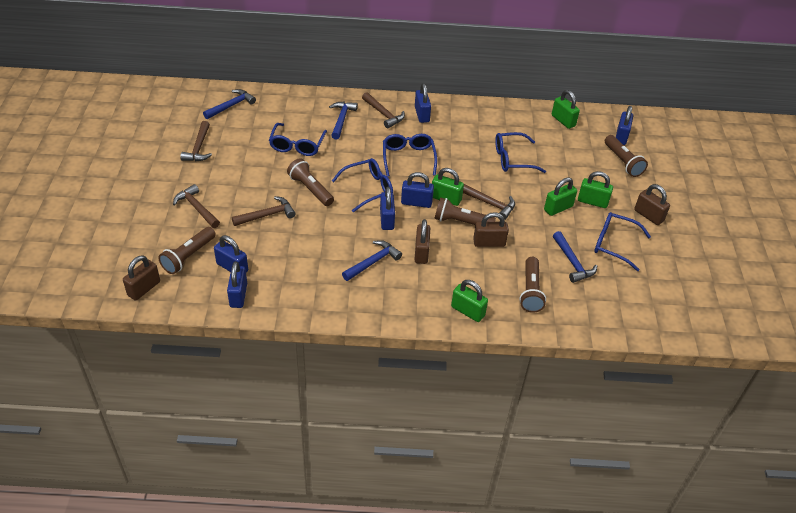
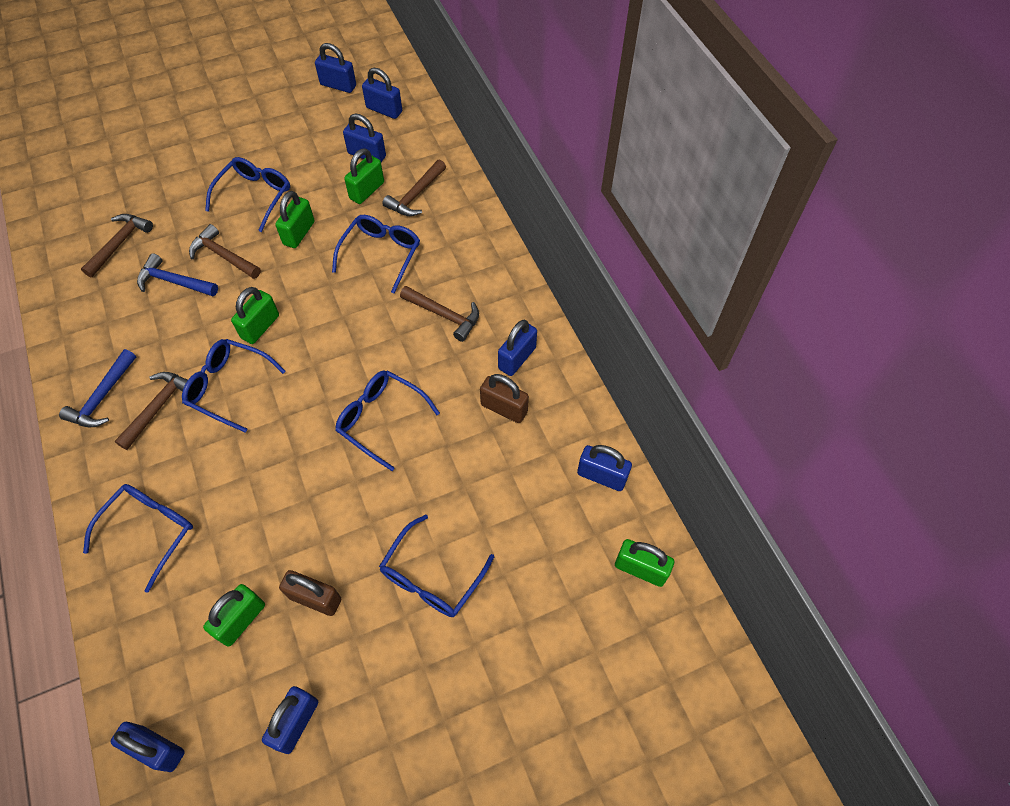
blue glasses: 5 -> 6
blue hammer: 4 -> 2
blue padlock: 6 -> 7
brown flashlight: 5 -> 0
brown padlock: 4 -> 2

